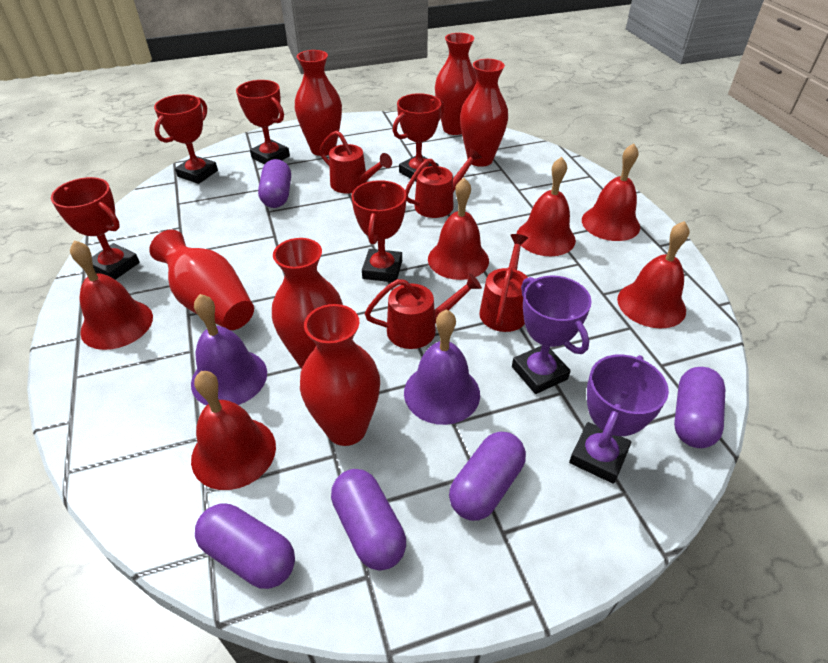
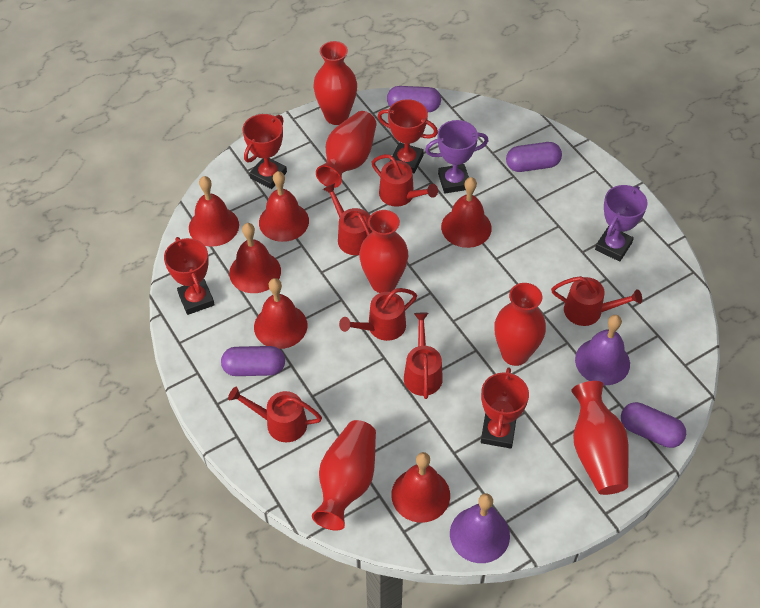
purple capsule: 5 -> 4
red trophy: 5 -> 4
red watering can: 4 -> 6

